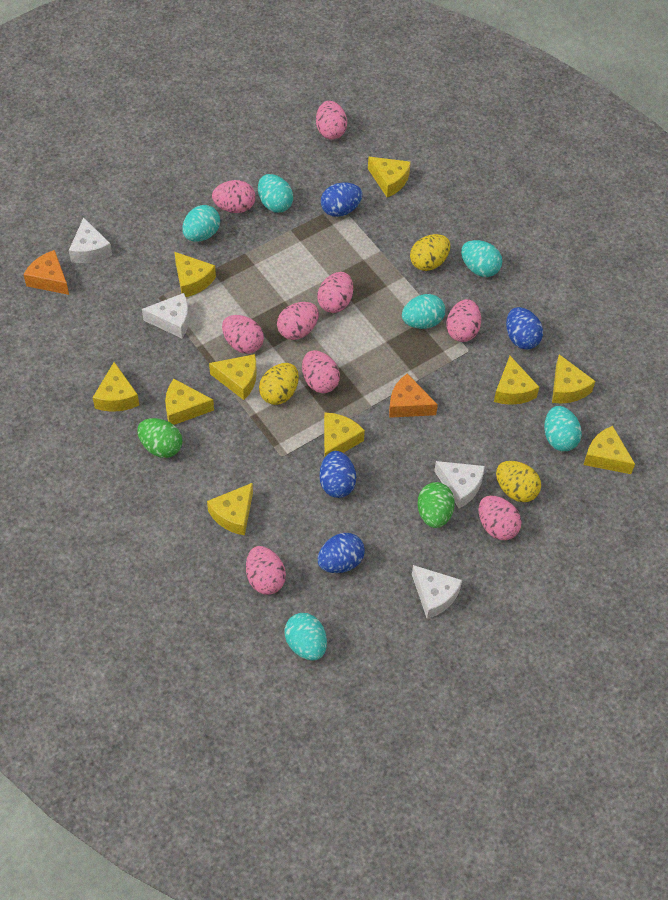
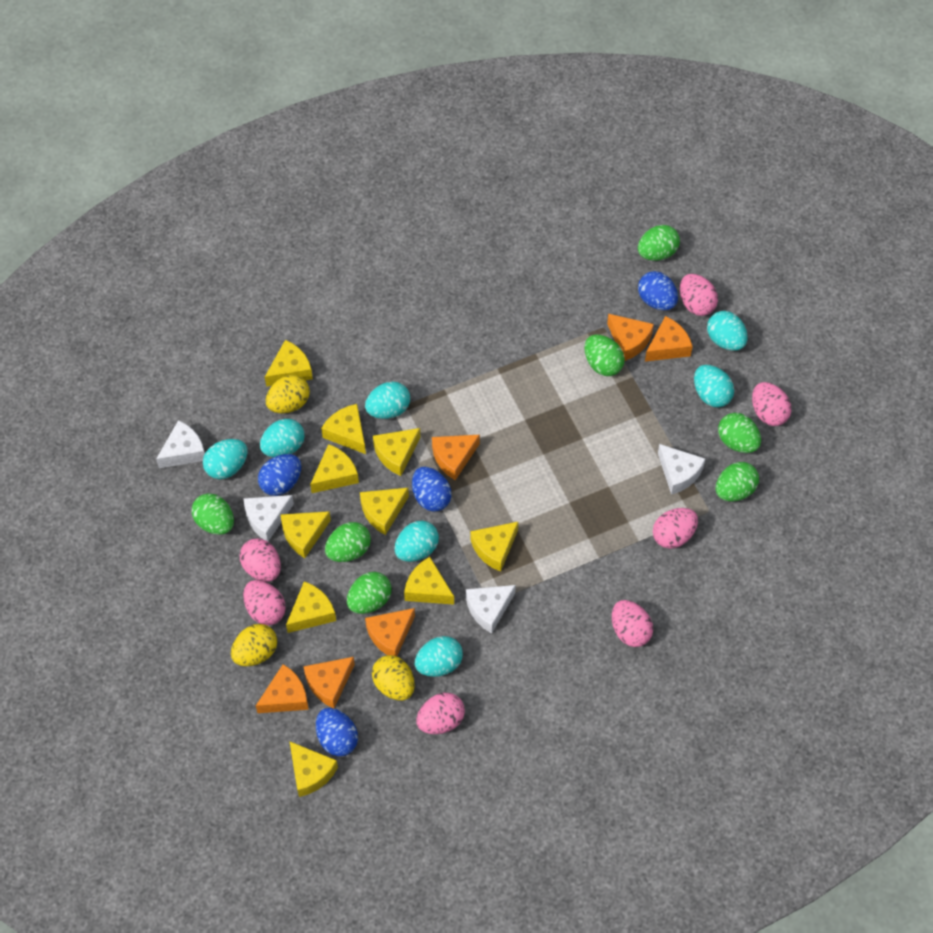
green egg: 2 -> 7
orange cheese: 2 -> 6
pink egg: 9 -> 7
turquoise egg: 6 -> 7

